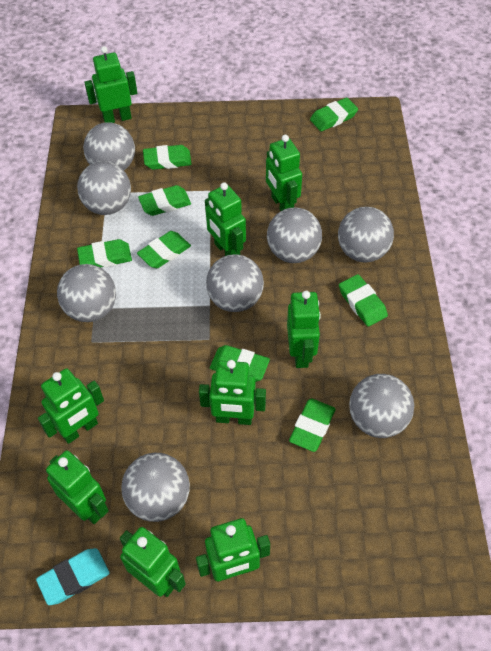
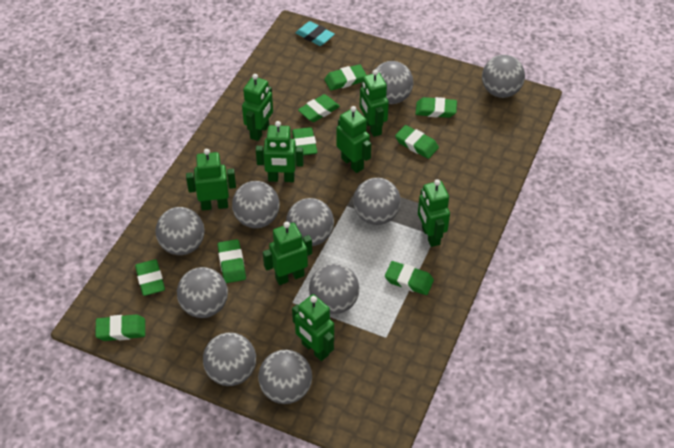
green eraser: 8 -> 9
green robot: 9 -> 8
grey ball: 8 -> 10

